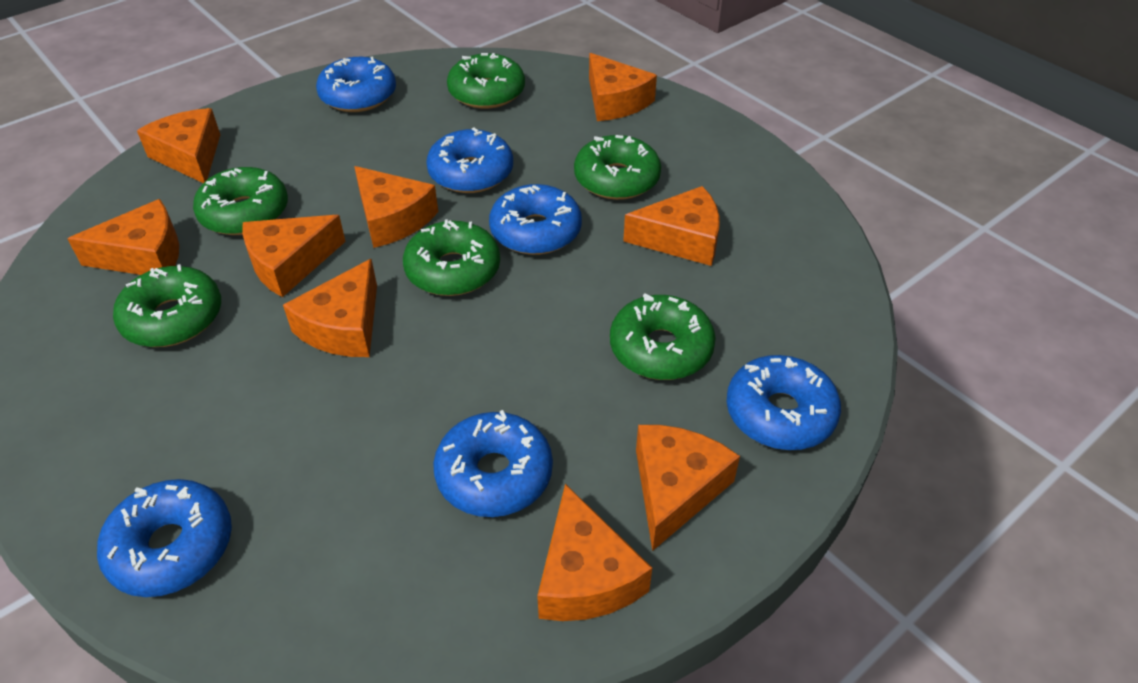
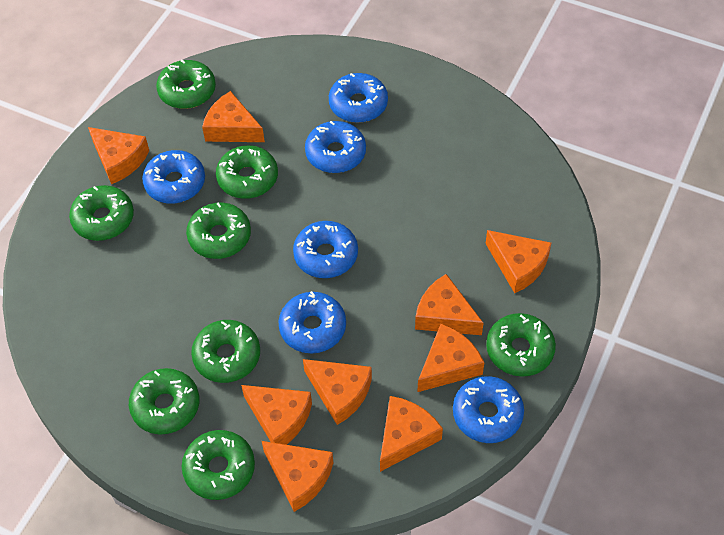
green donut: 6 -> 8

